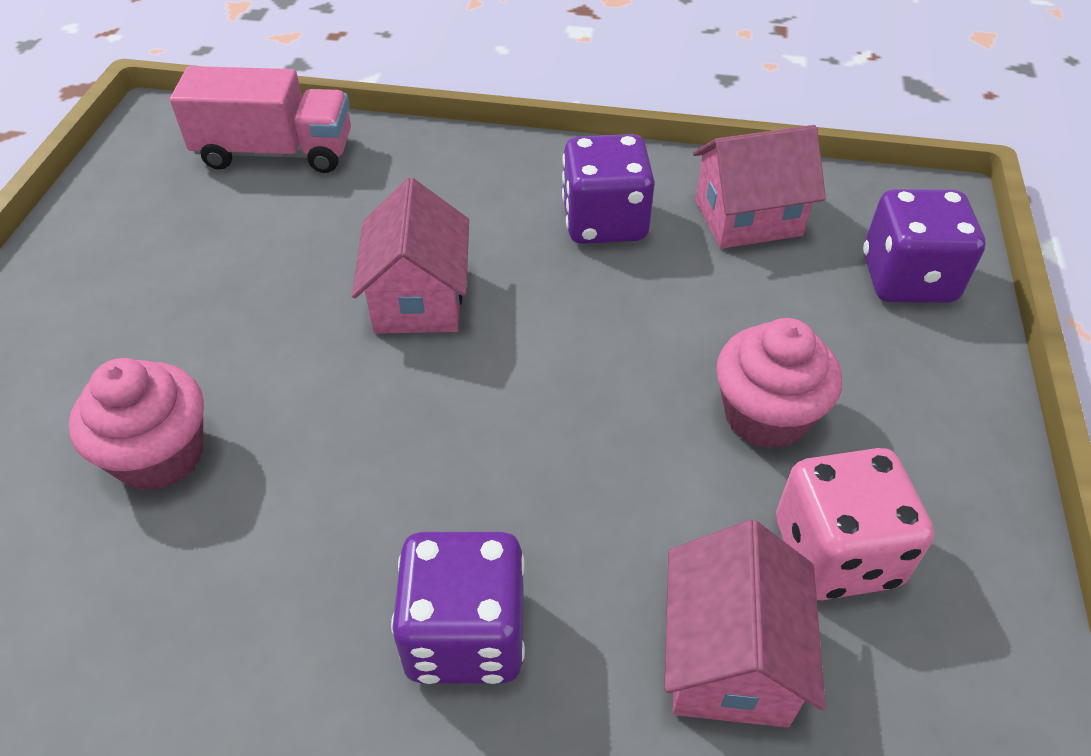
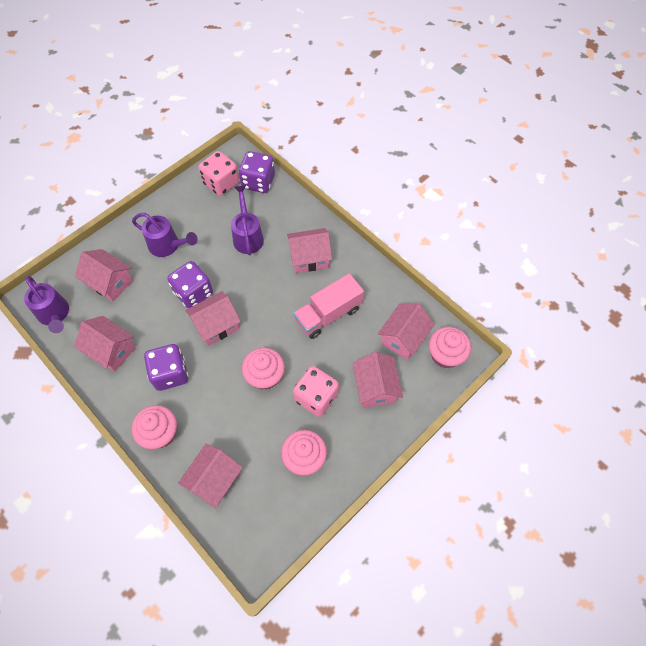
pink cupcake: 2 -> 4
pink dice: 1 -> 2
pink house: 3 -> 7
purple watering can: 0 -> 3

